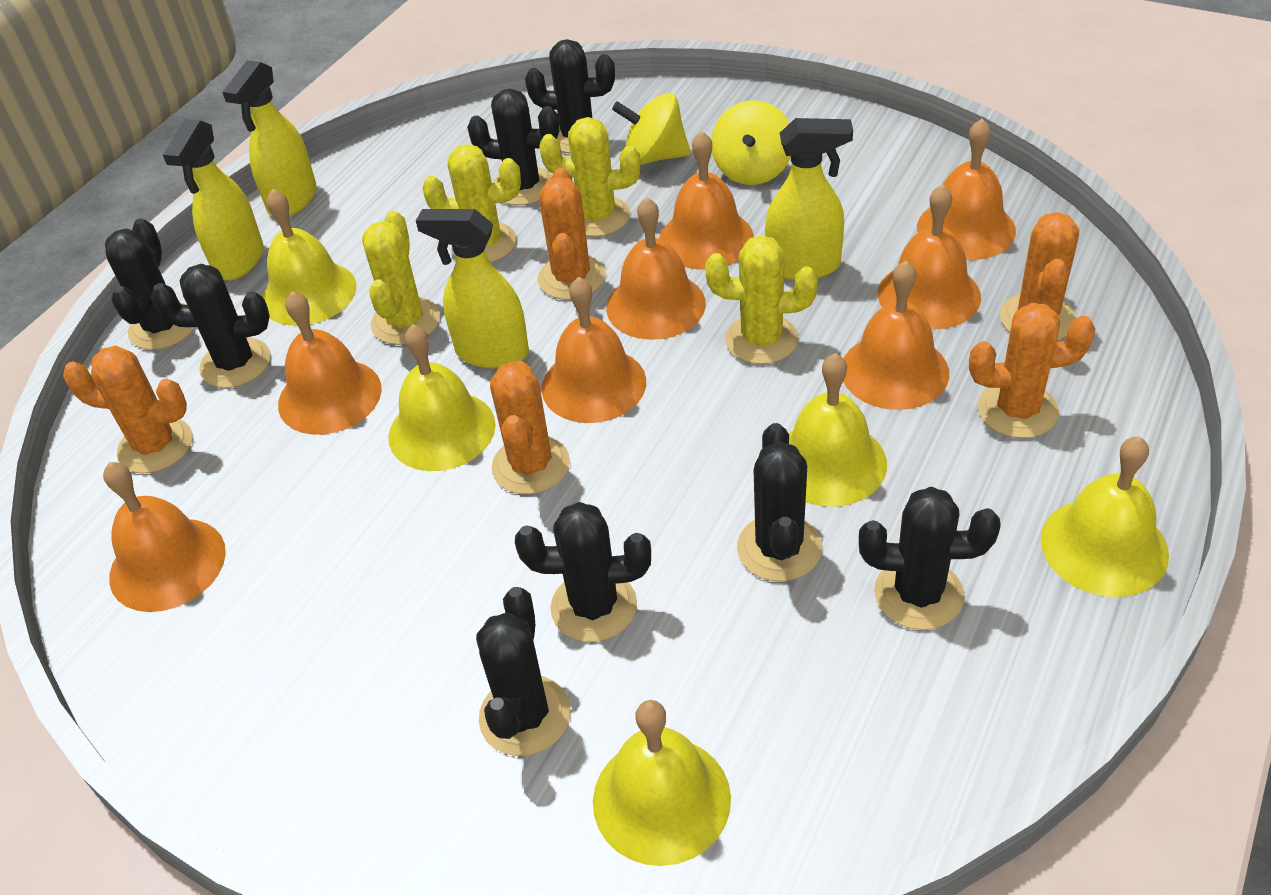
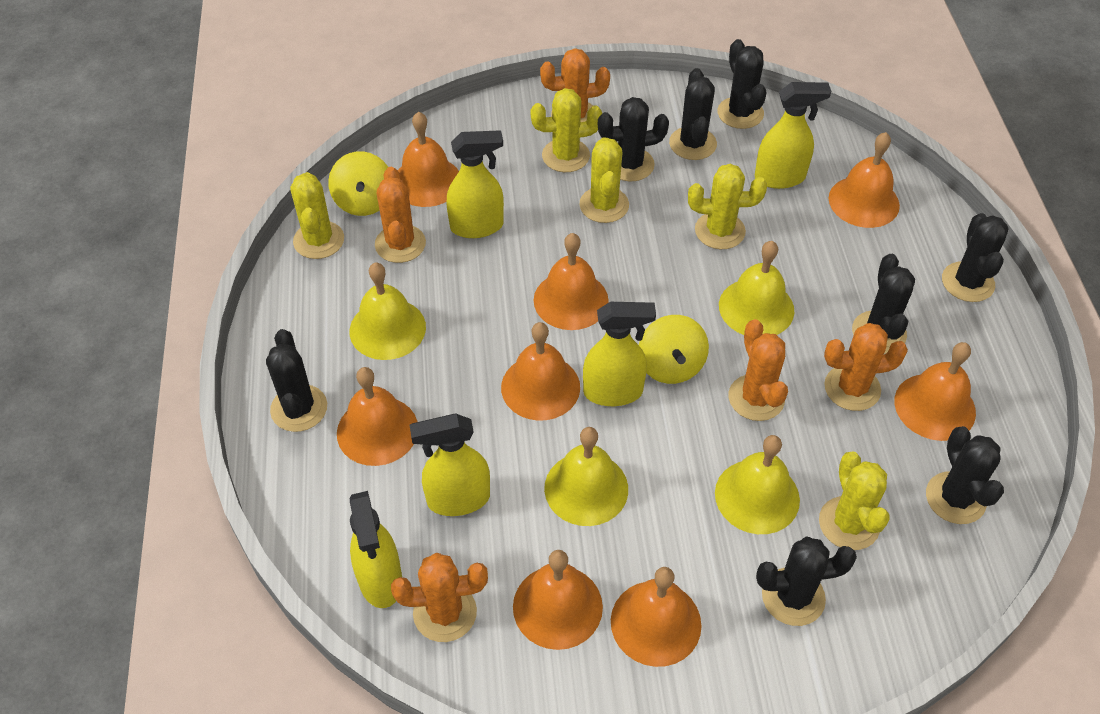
yellow bell: 5 -> 4
yellow cactus: 4 -> 5
yellow spray bottle: 4 -> 5

